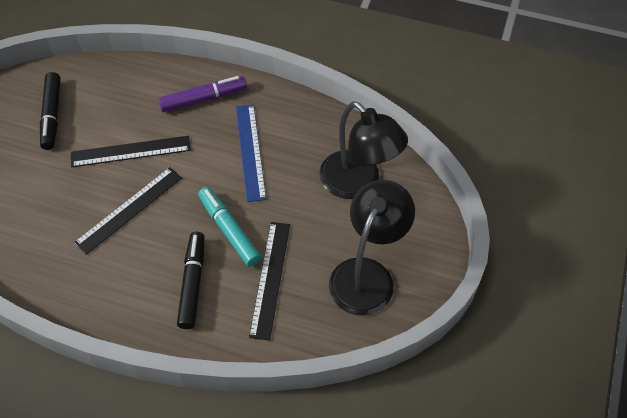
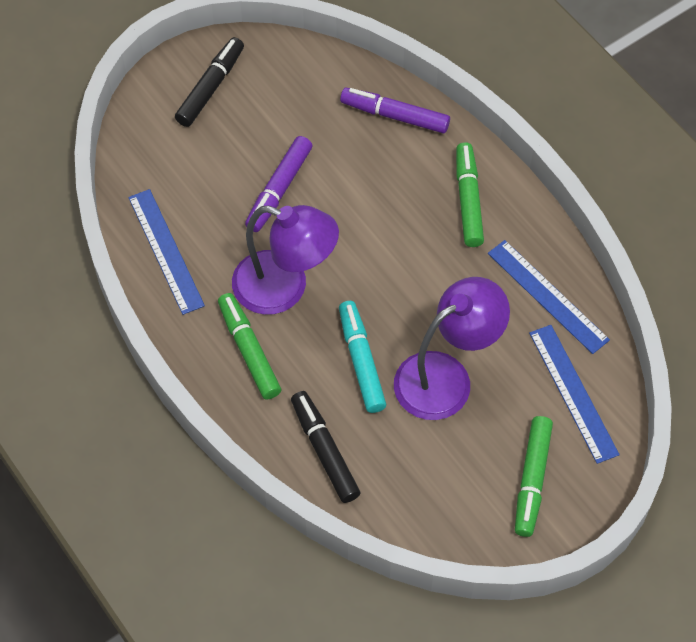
black lamp: 2 -> 0
black ruler: 3 -> 0
blue ruler: 1 -> 3
green marker: 0 -> 3
purple lamp: 0 -> 2
purple marker: 1 -> 2

